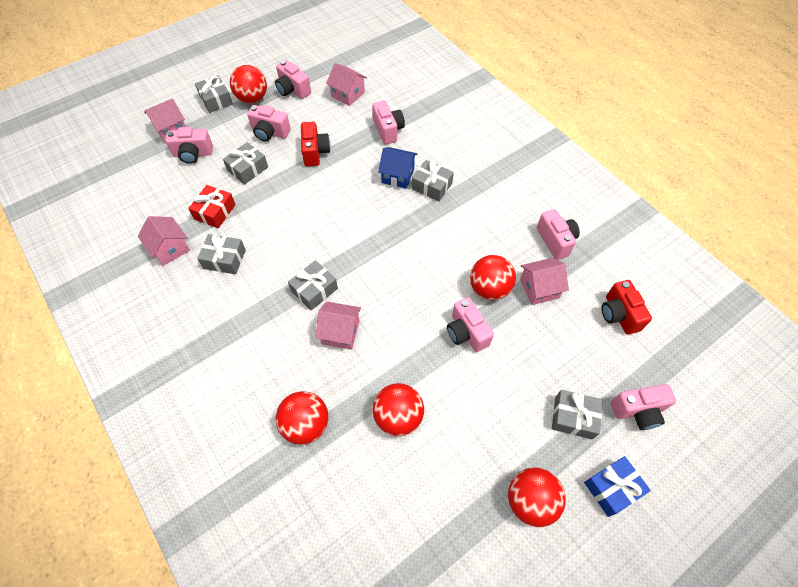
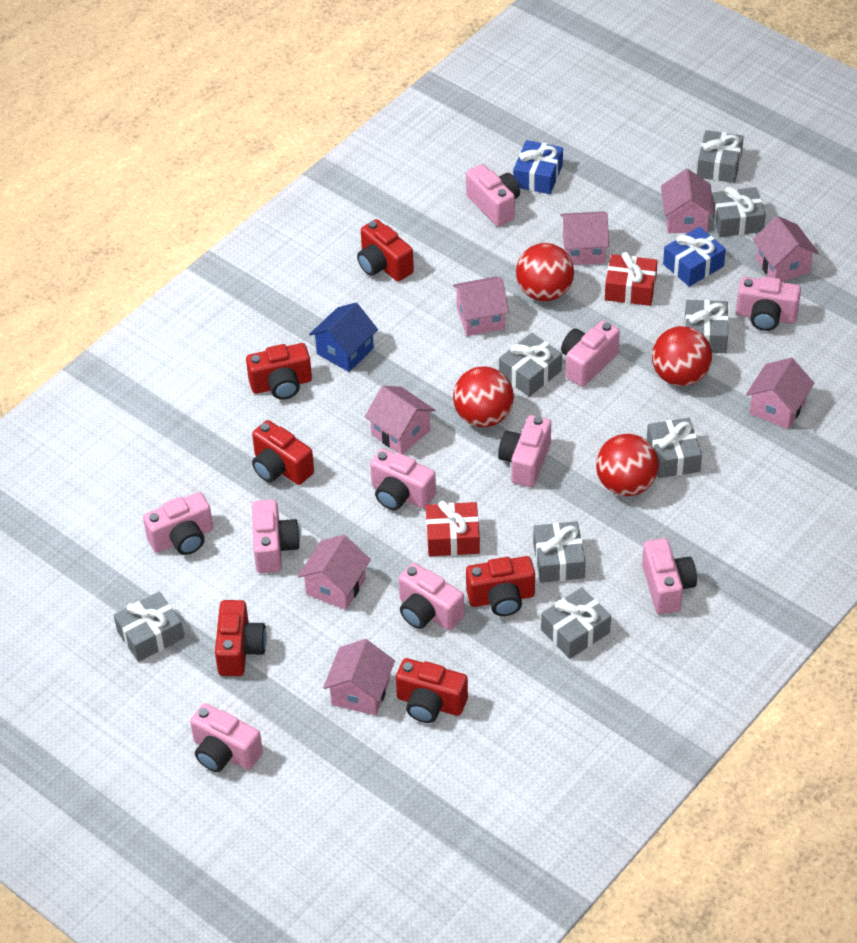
blue gift: 1 -> 2
grey gift: 6 -> 8
pink camera: 7 -> 10
pink house: 5 -> 8
red ball: 5 -> 4
red camera: 2 -> 6
red gift: 1 -> 2

